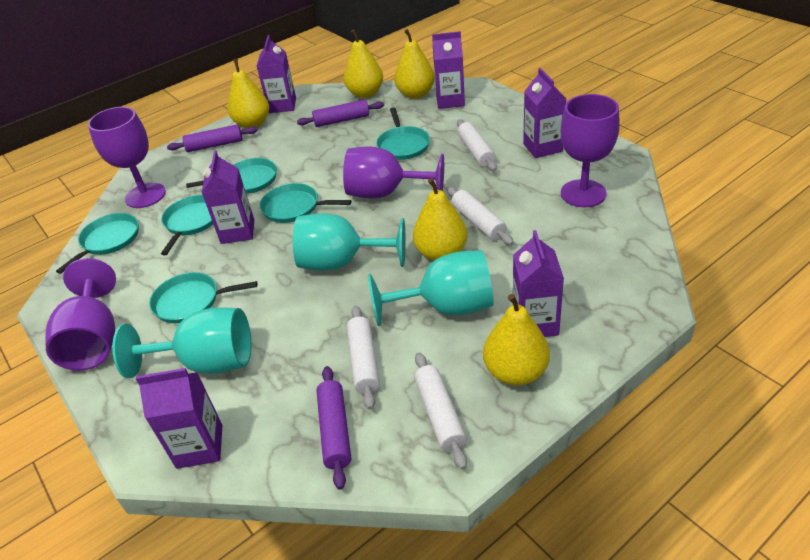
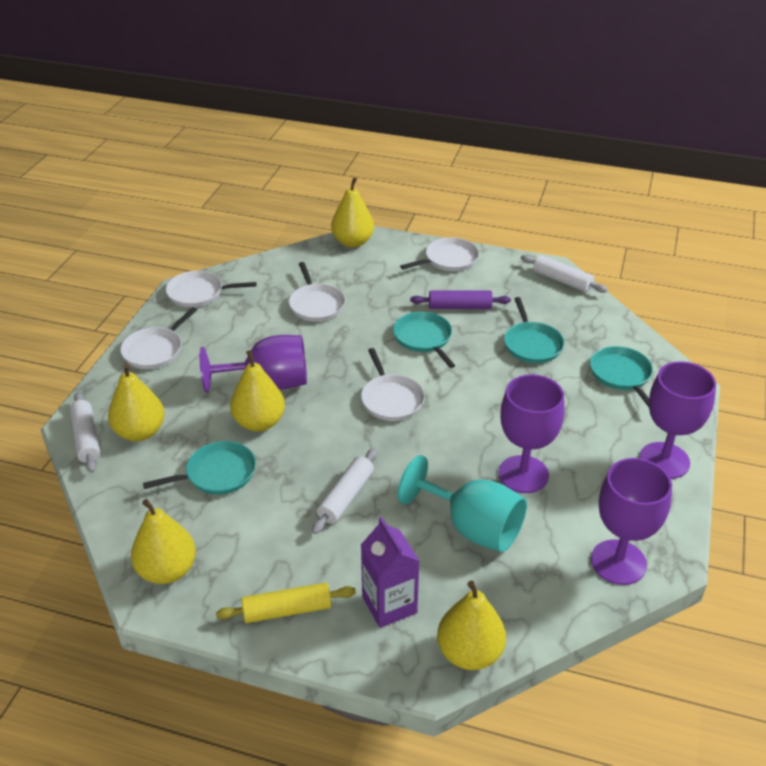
purple carton: 6 -> 1
purple rolling pin: 3 -> 1
turquoise goblet: 3 -> 1
turquoise pan: 6 -> 4
white pan: 0 -> 5
white rolling pin: 4 -> 3
yellow rolling pin: 0 -> 1

